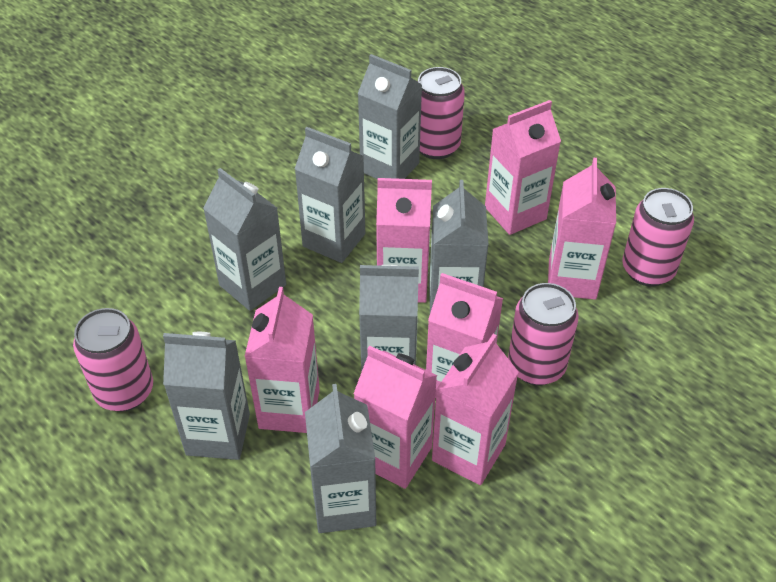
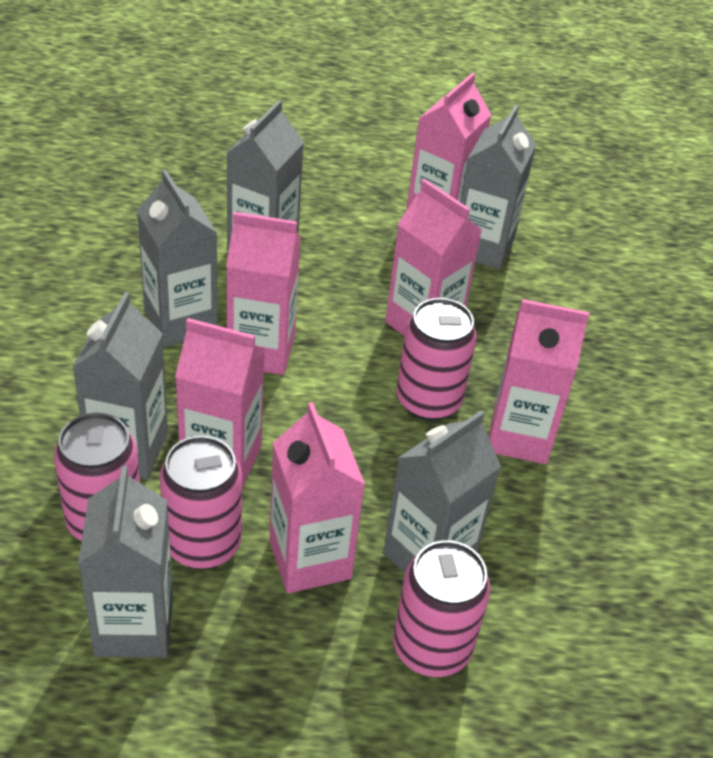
grey carton: 7 -> 6
pink carton: 7 -> 6

